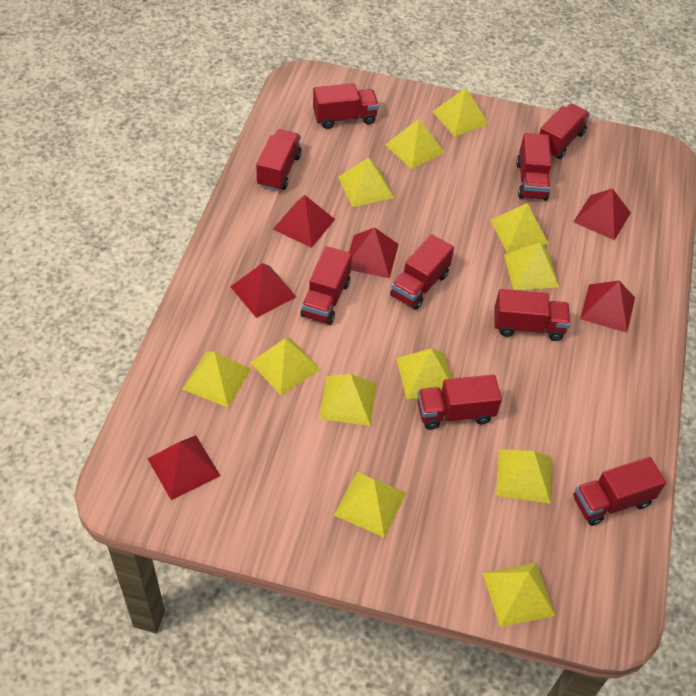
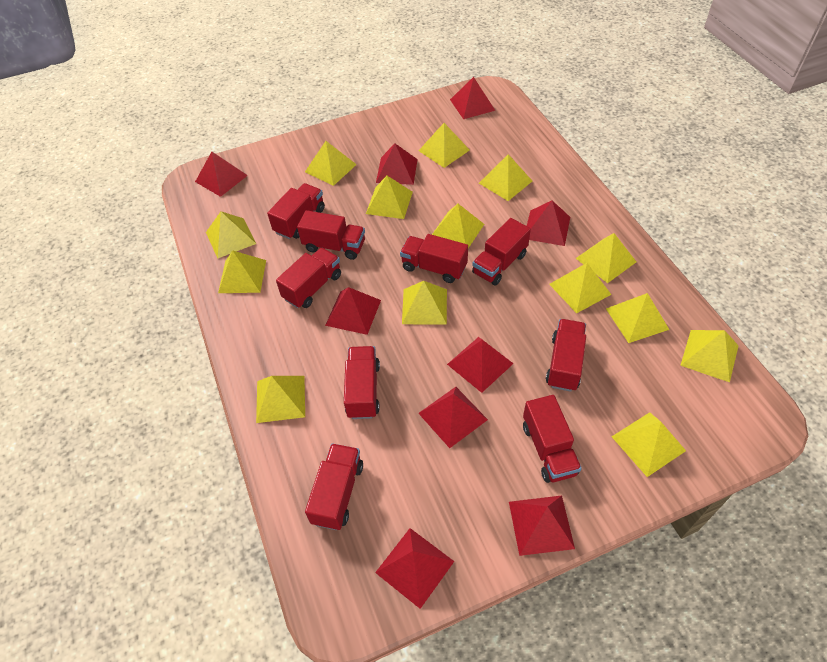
red pyramid: 6 -> 9
yellow pyramid: 12 -> 14

